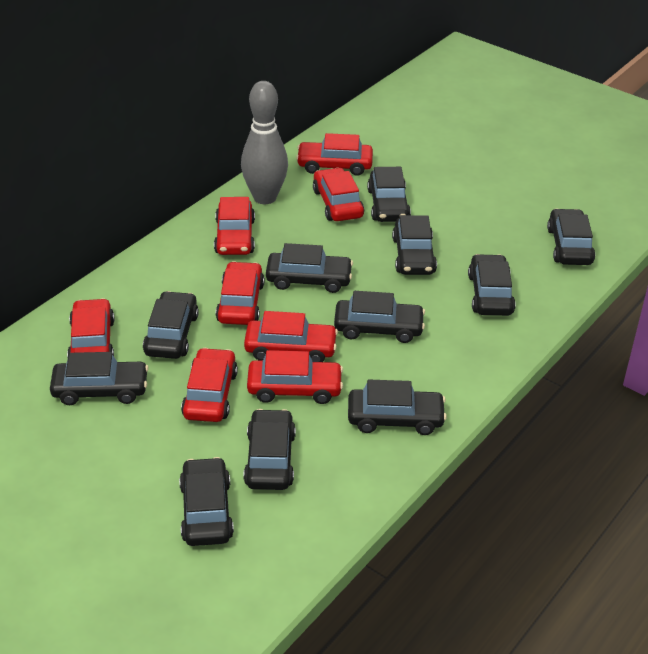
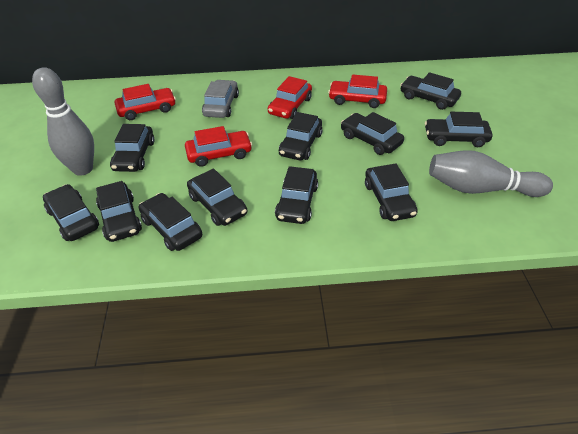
grey bowling pin: 1 -> 2
grey car: 0 -> 1
red car: 8 -> 4

